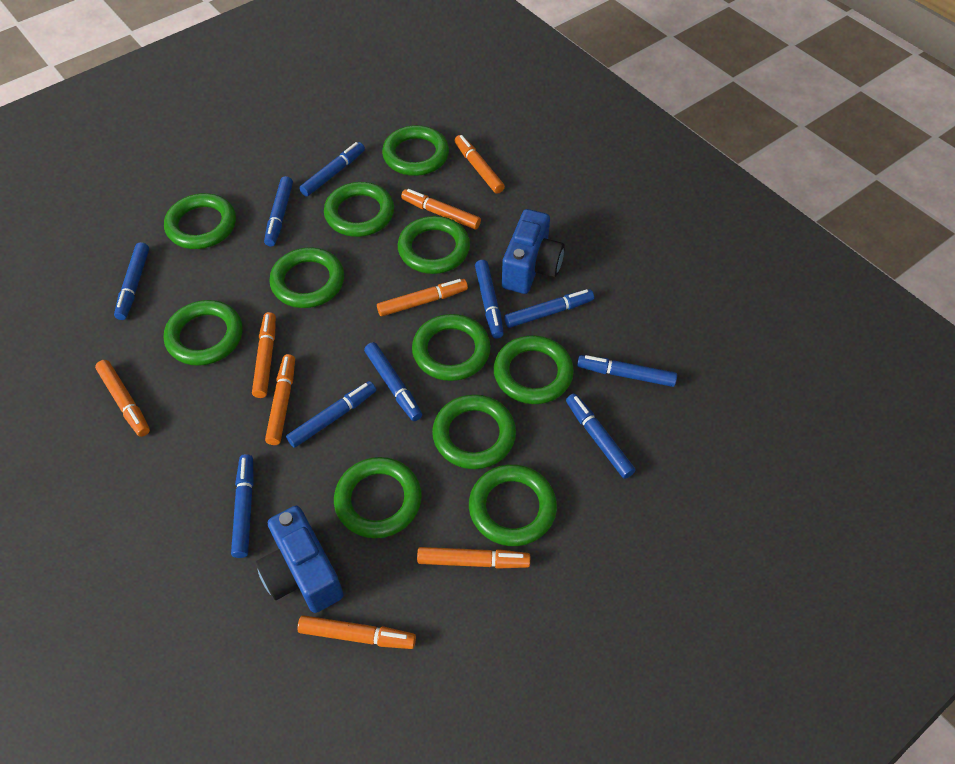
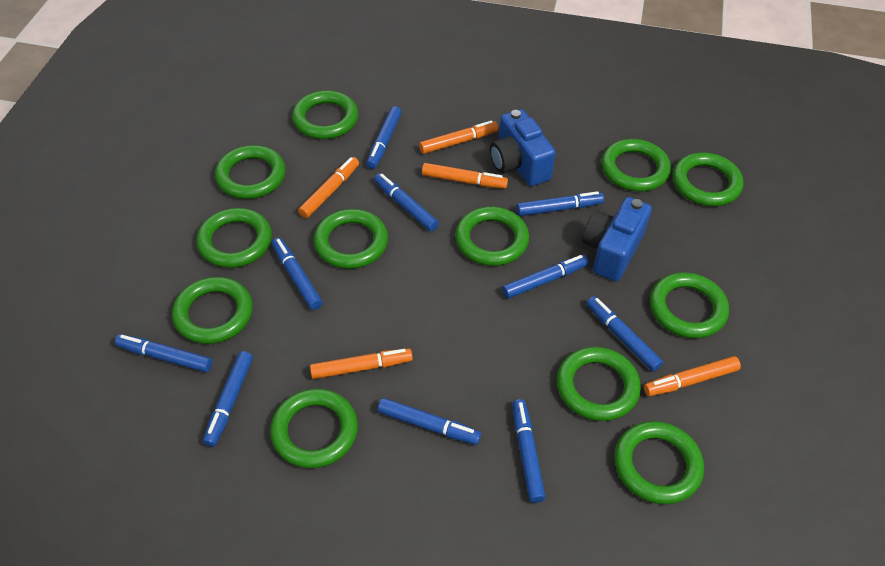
green ring: 11 -> 12
orange marker: 8 -> 5

